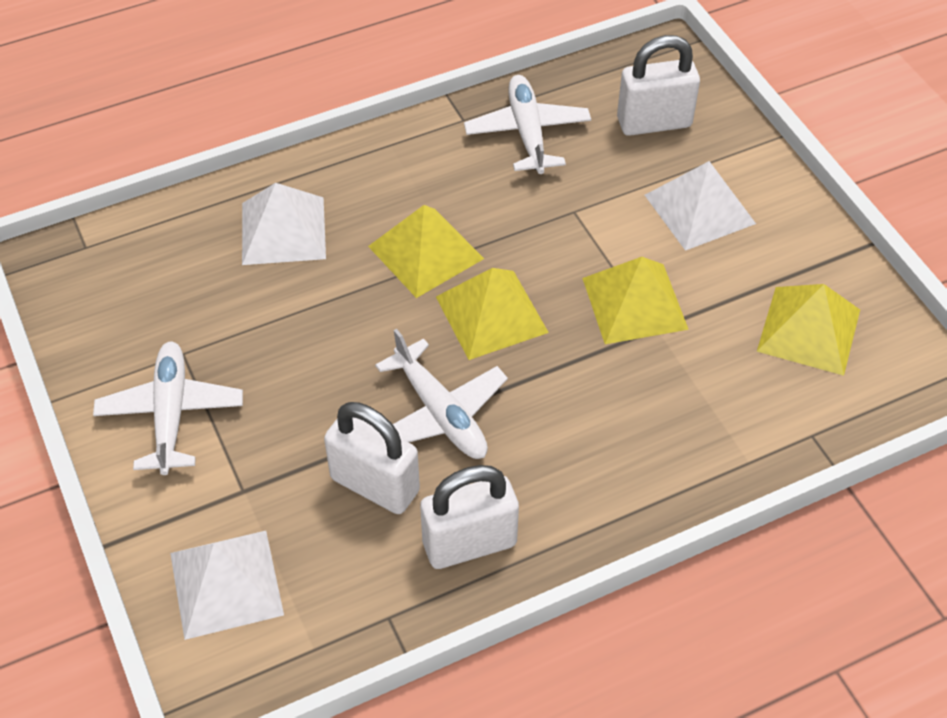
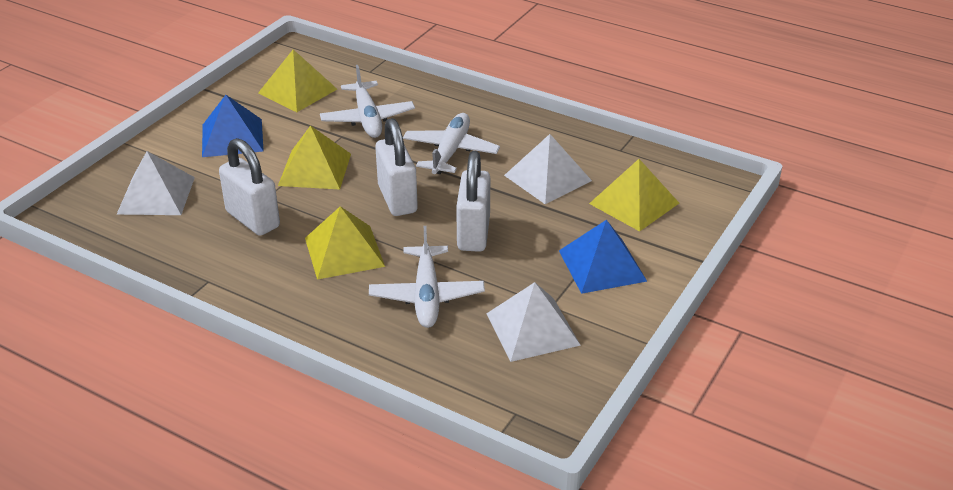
blue pyramid: 0 -> 2

